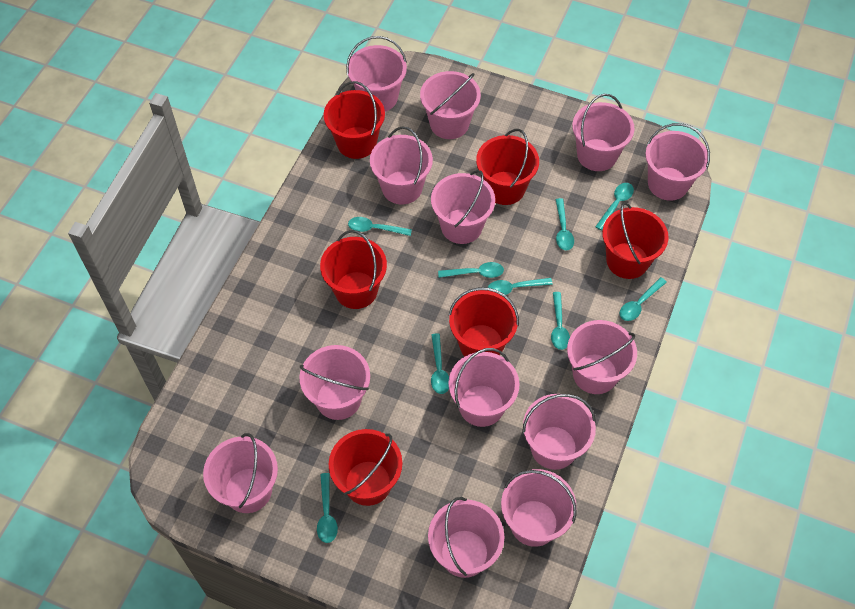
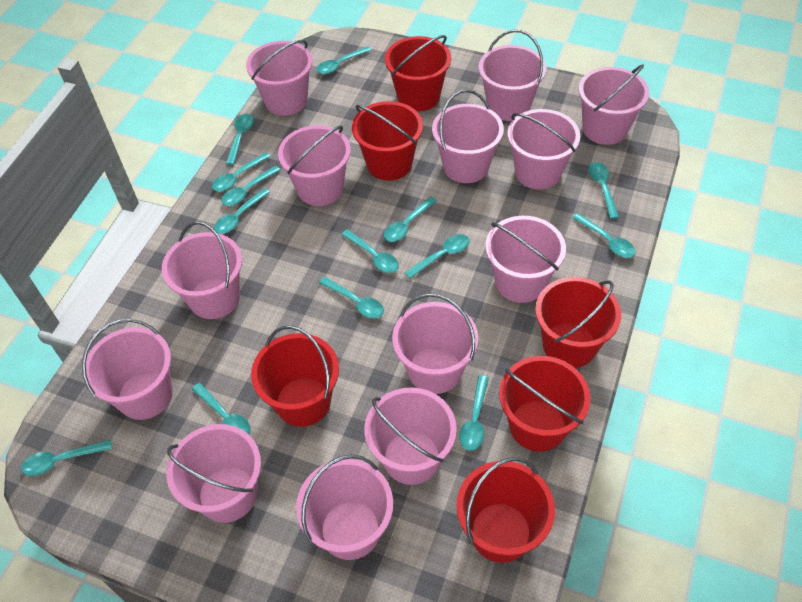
turquoise spoon: 9 -> 14

